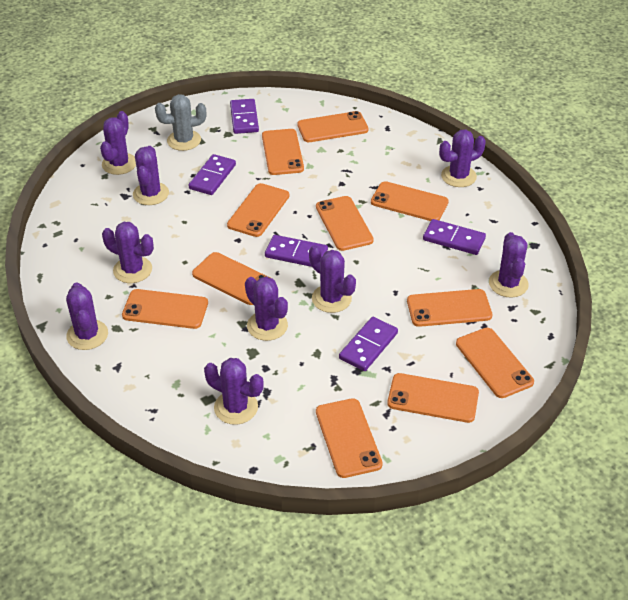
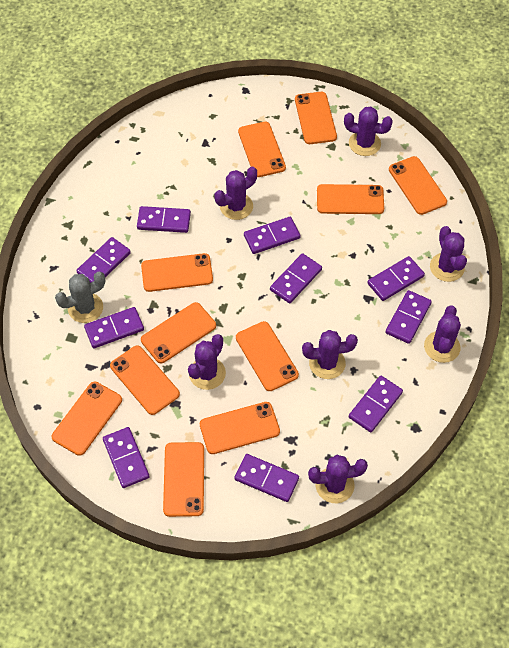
purple cactus: 9 -> 7
purple domino: 5 -> 10

